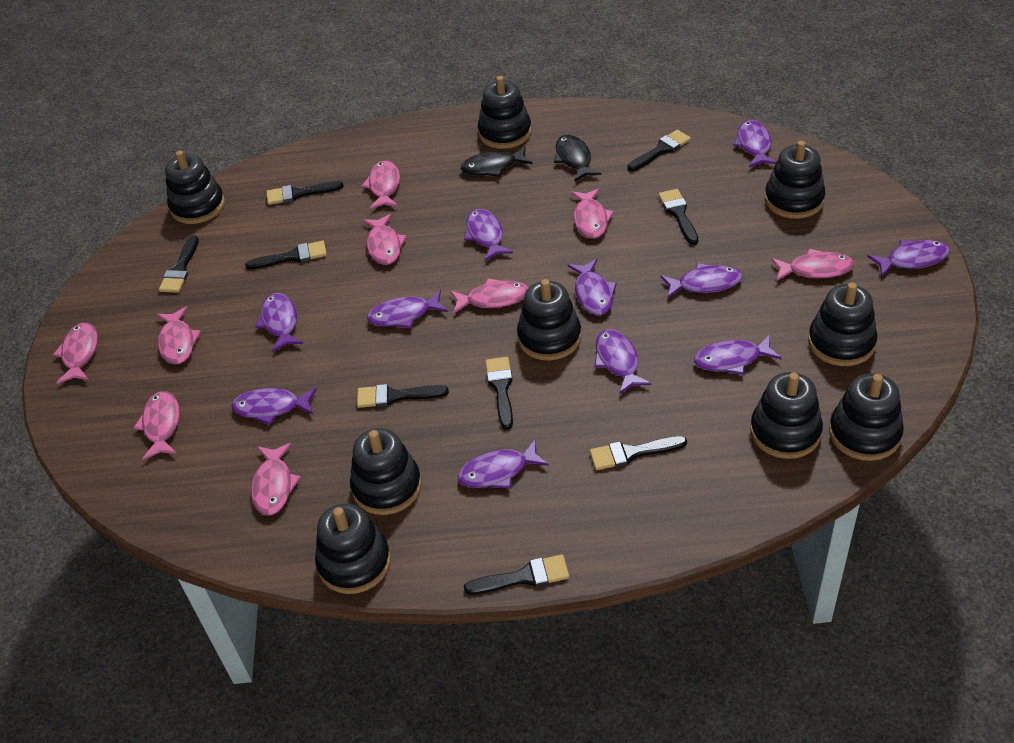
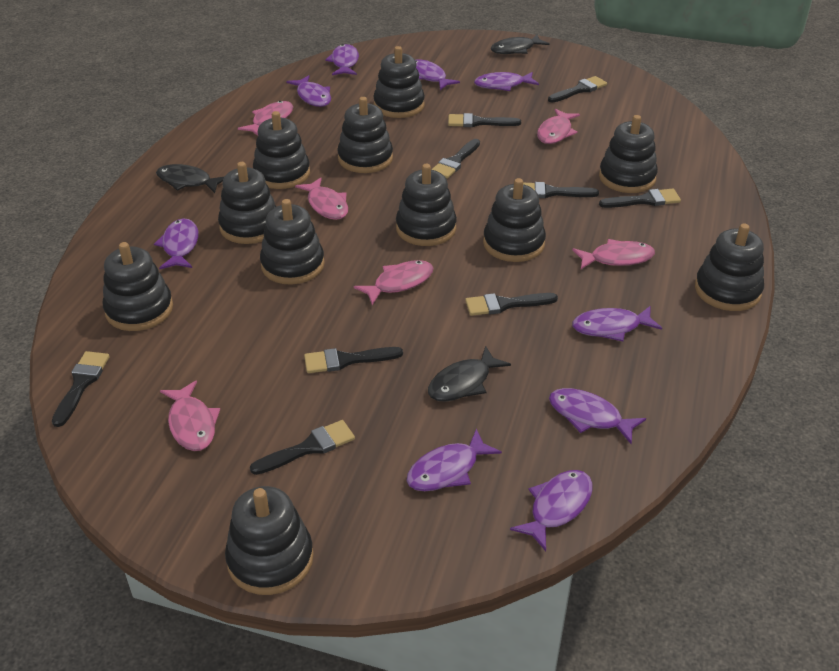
black fish: 2 -> 3
black stacking toy: 9 -> 11
pink fish: 9 -> 6
purple fish: 11 -> 9

